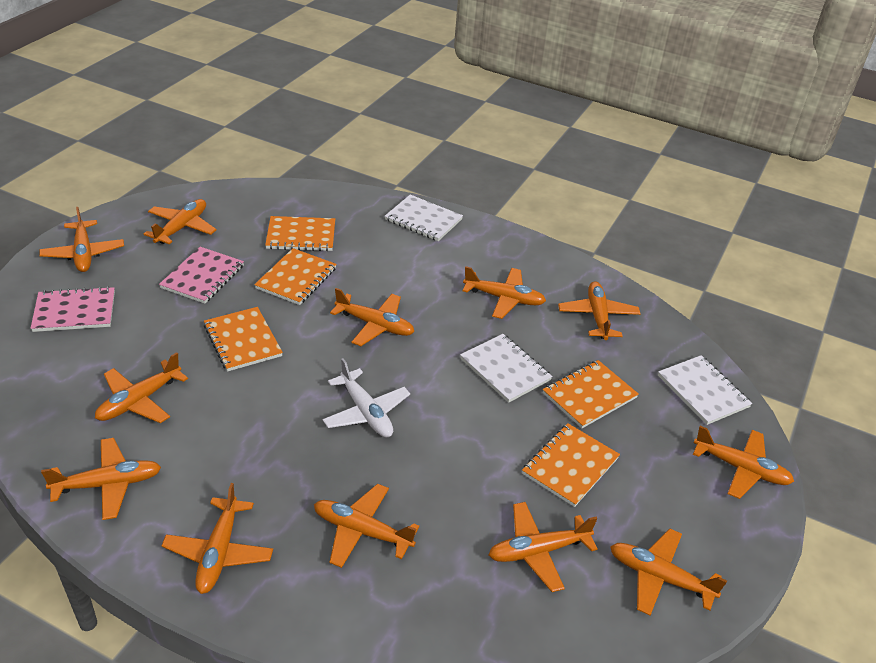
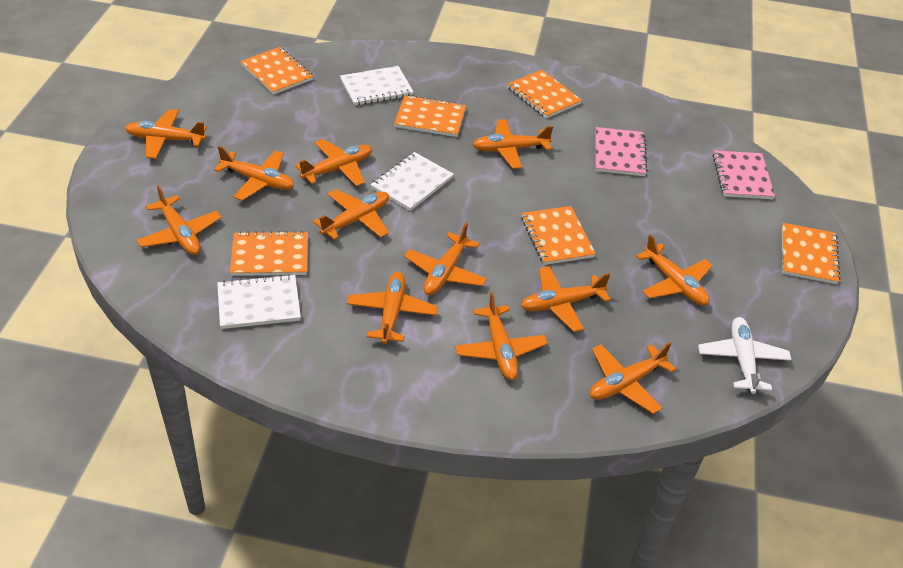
orange notebook: 5 -> 6

